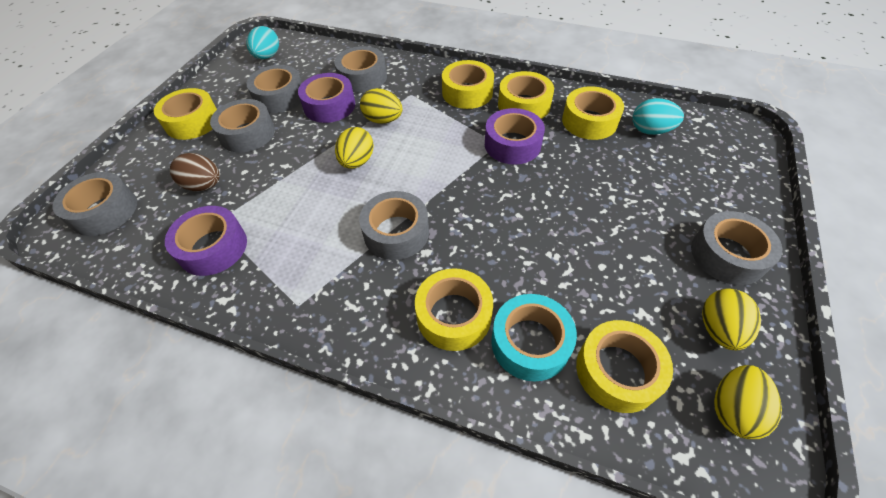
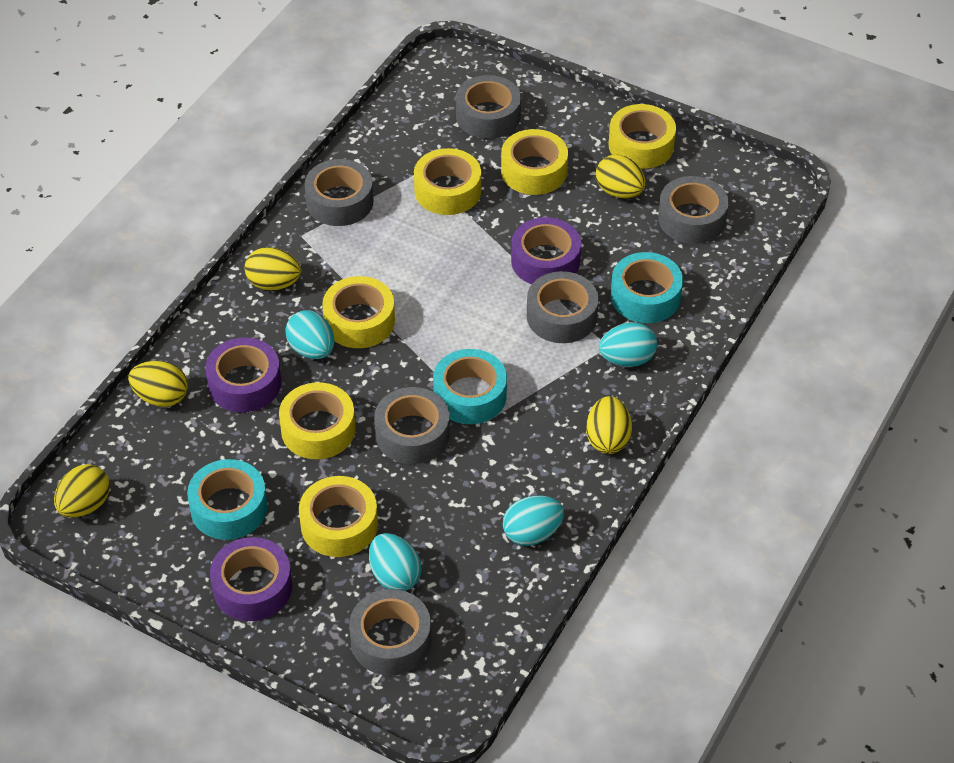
brown egg: 1 -> 0
turquoise egg: 2 -> 4
turquoise tape: 1 -> 3
yellow egg: 4 -> 5

